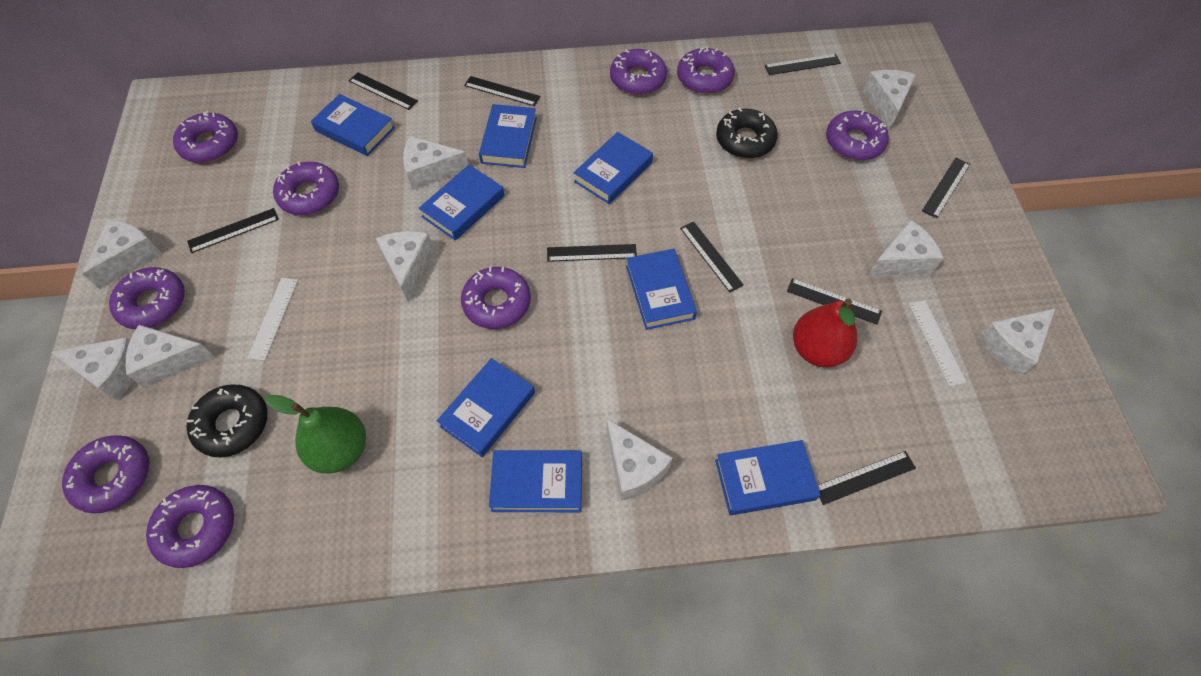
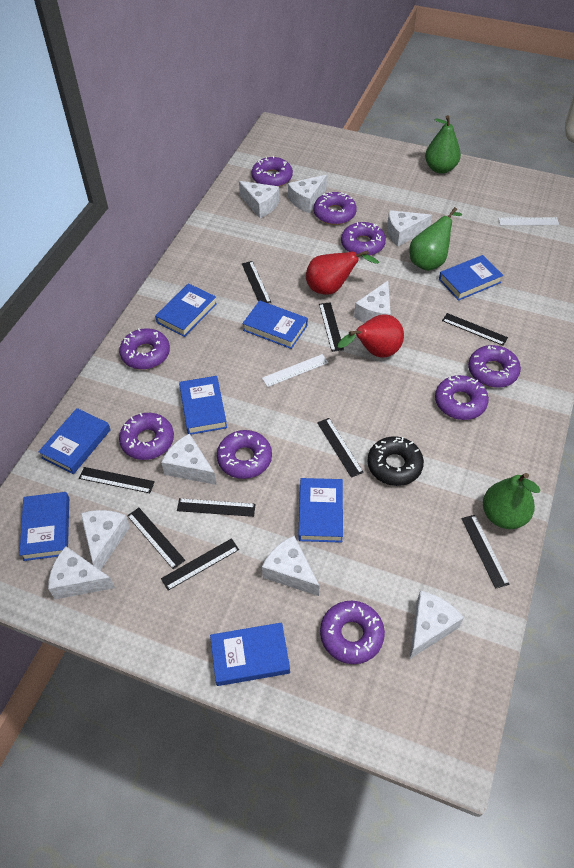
black donut: 2 -> 1
green pear: 1 -> 3
red pear: 1 -> 2

